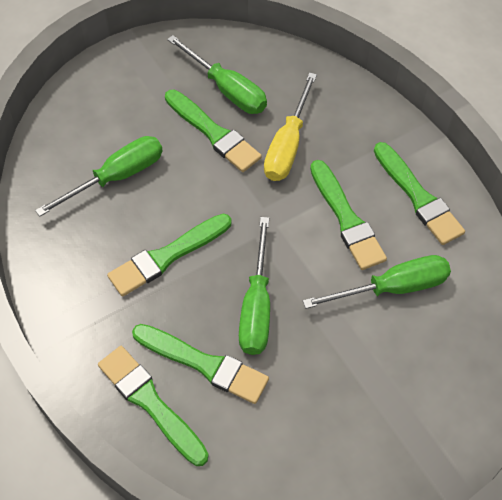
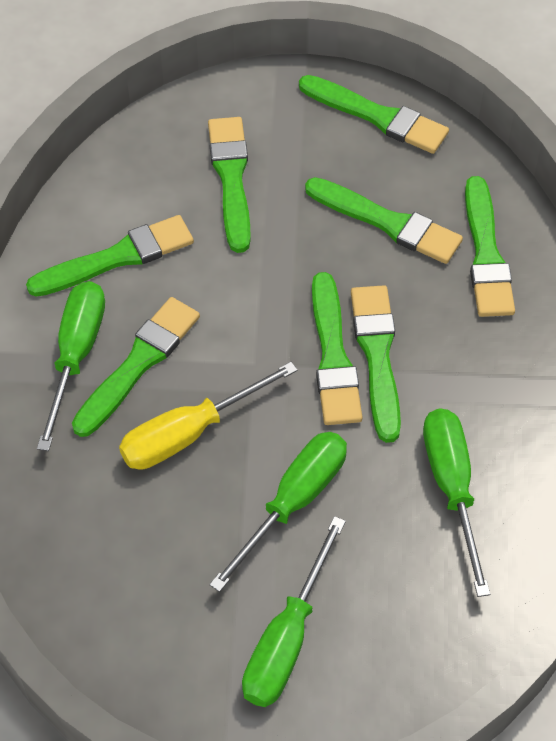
green brush: 6 -> 8

